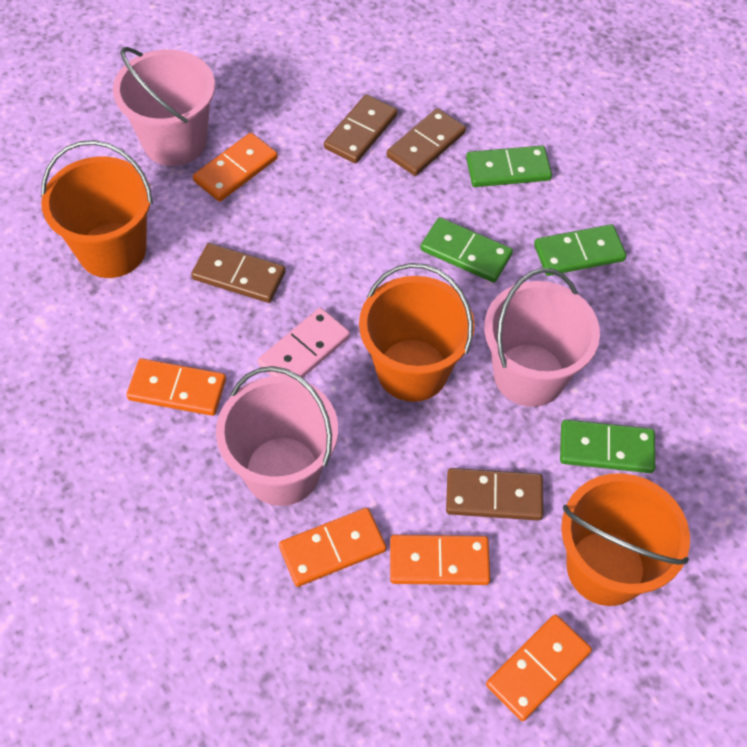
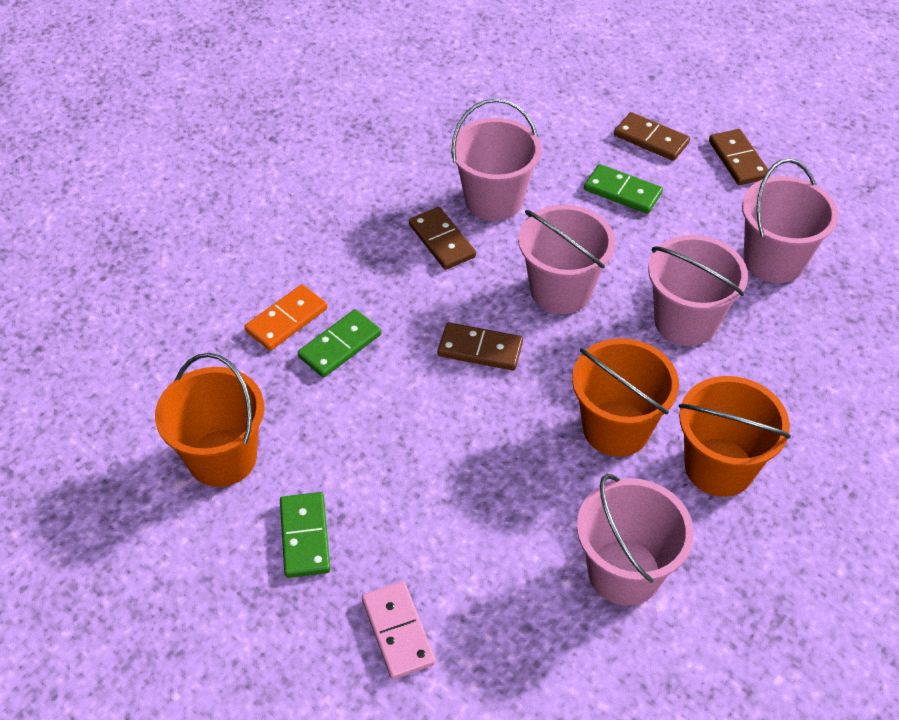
green domino: 4 -> 3
orange domino: 5 -> 1
pink bucket: 3 -> 5

